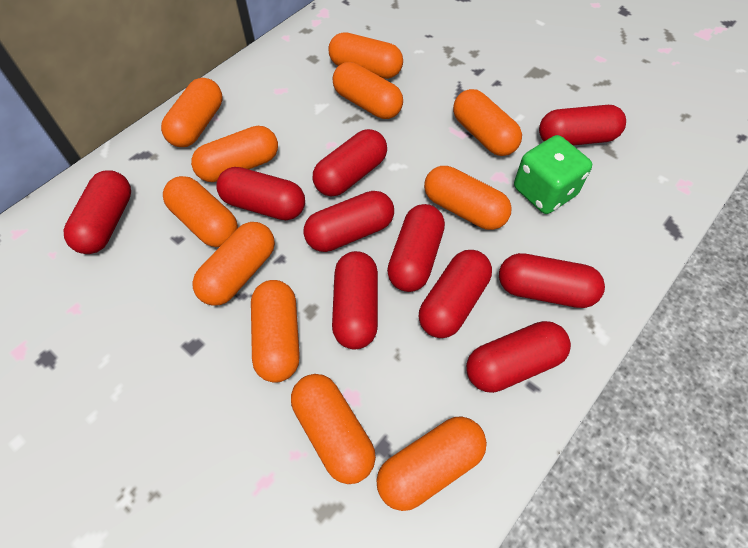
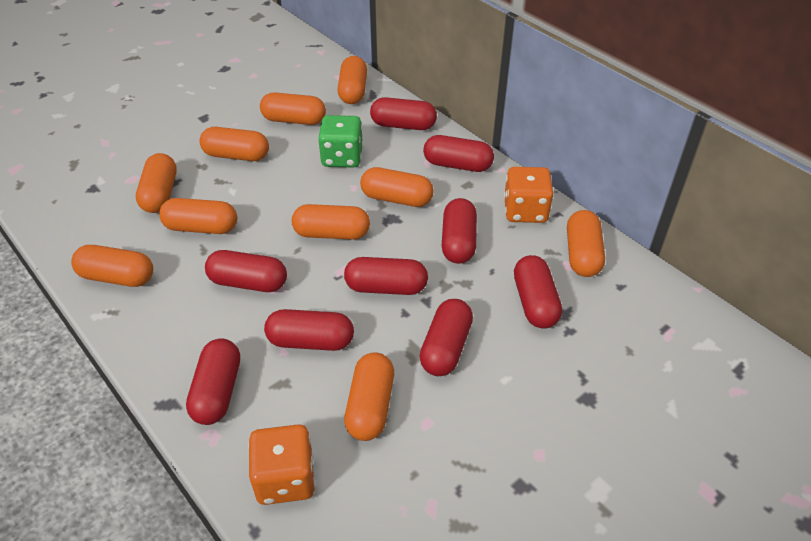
orange capsule: 11 -> 10
orange dice: 0 -> 2
red capsule: 10 -> 9

